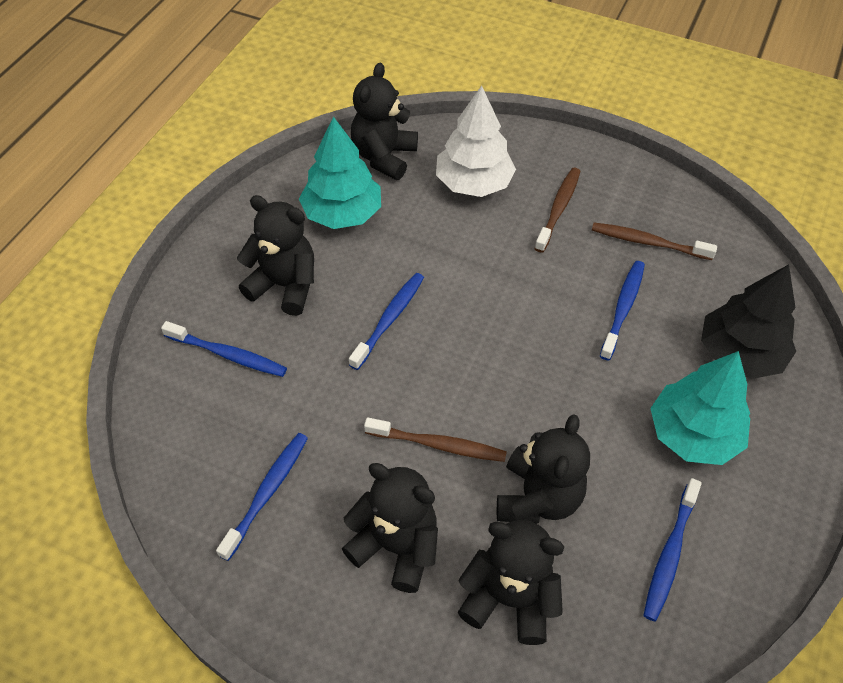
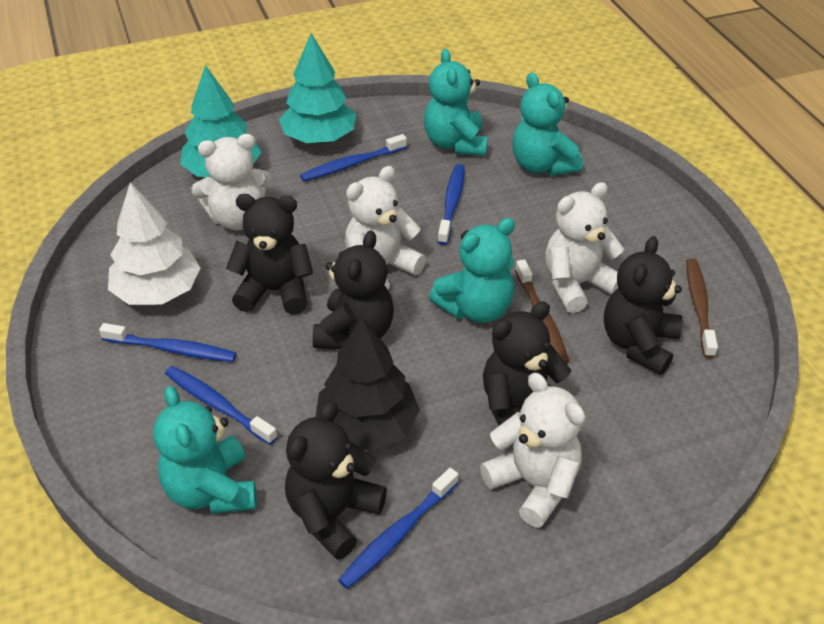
brown toothbrush: 3 -> 2
turquoise teddy bear: 0 -> 4
white teddy bear: 0 -> 4

